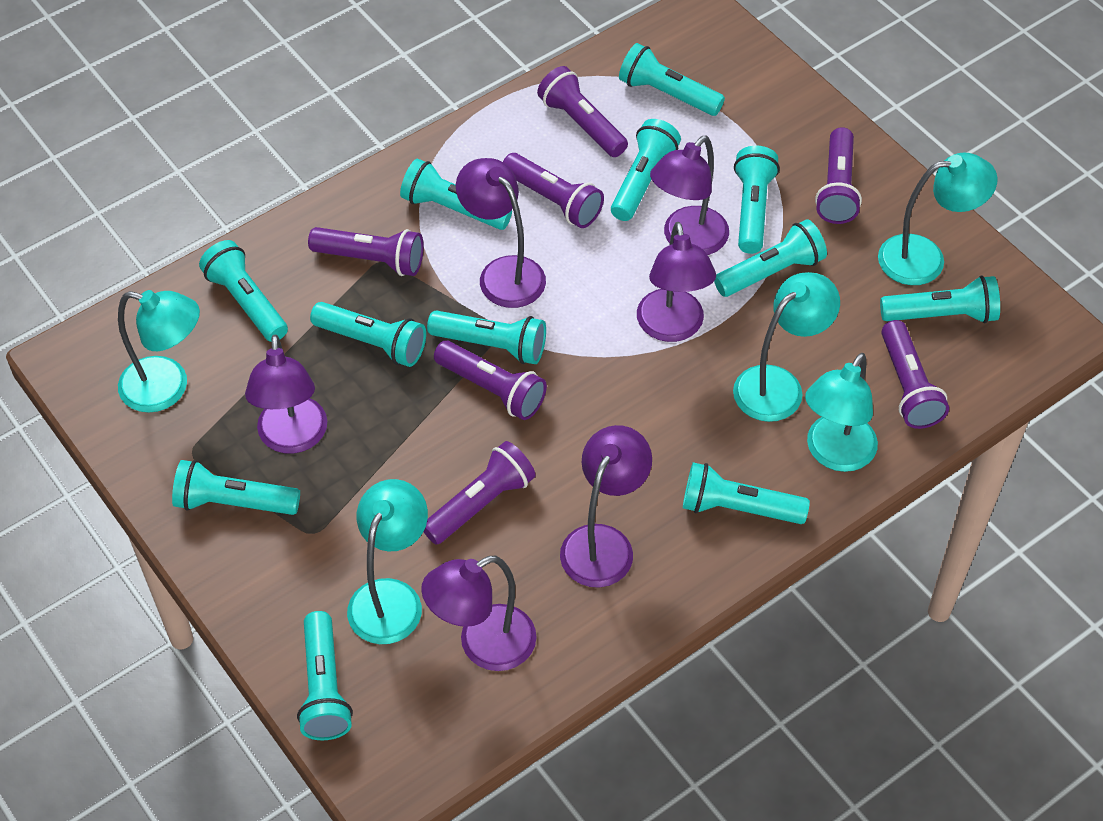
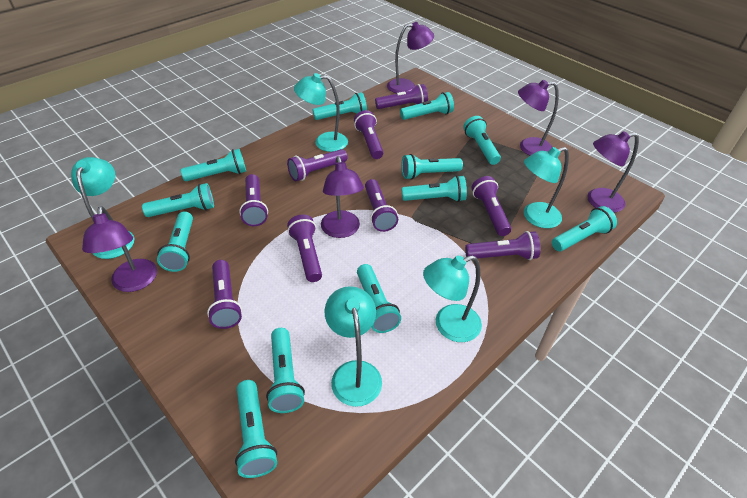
purple flashlight: 7 -> 9
purple lamp: 6 -> 5

